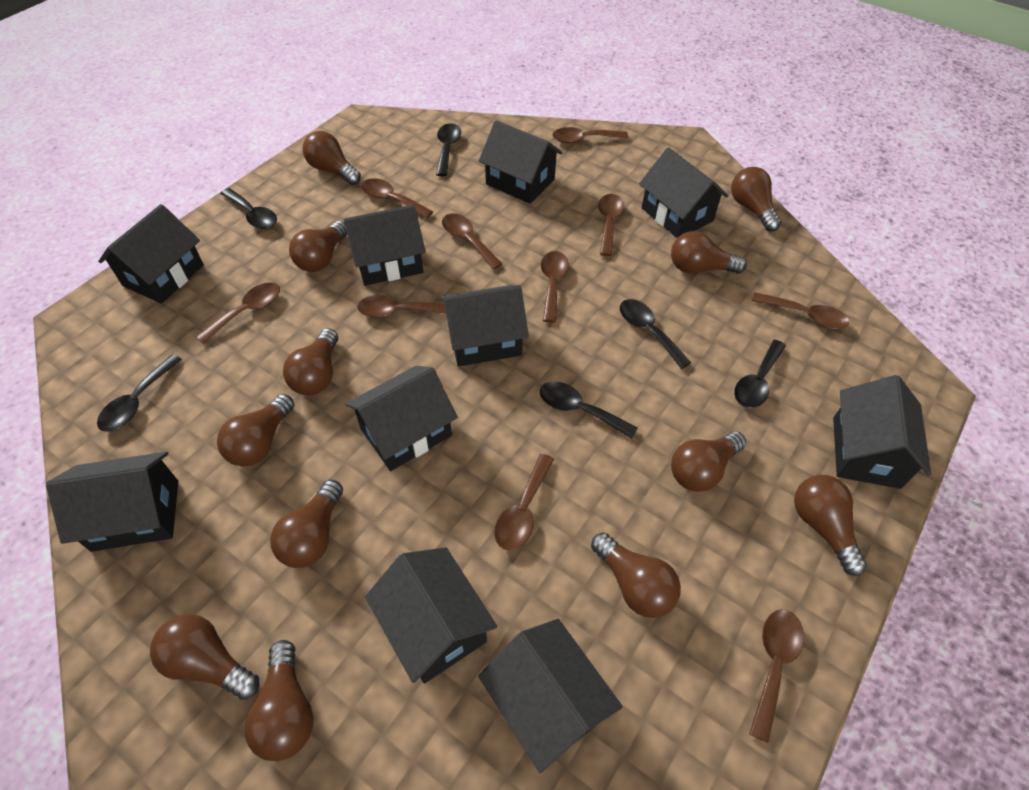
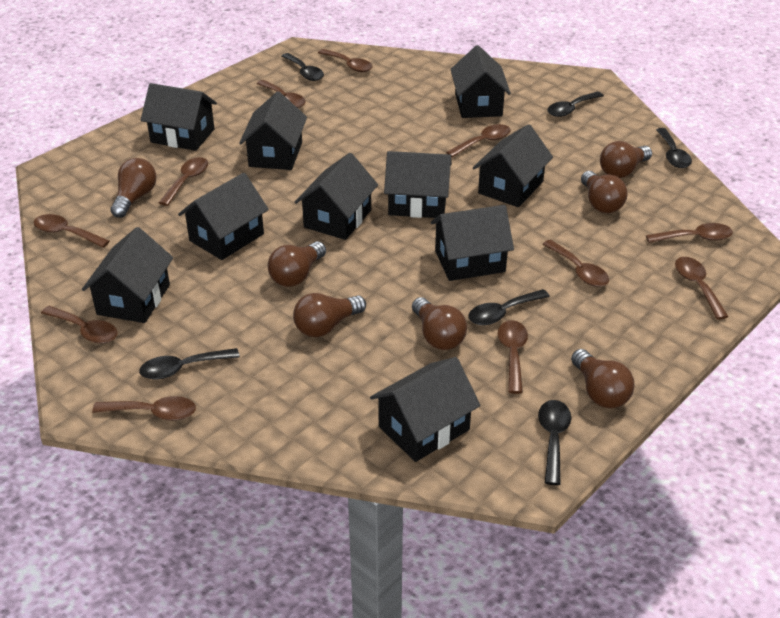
brown light bulb: 12 -> 7
brown spoon: 10 -> 11

